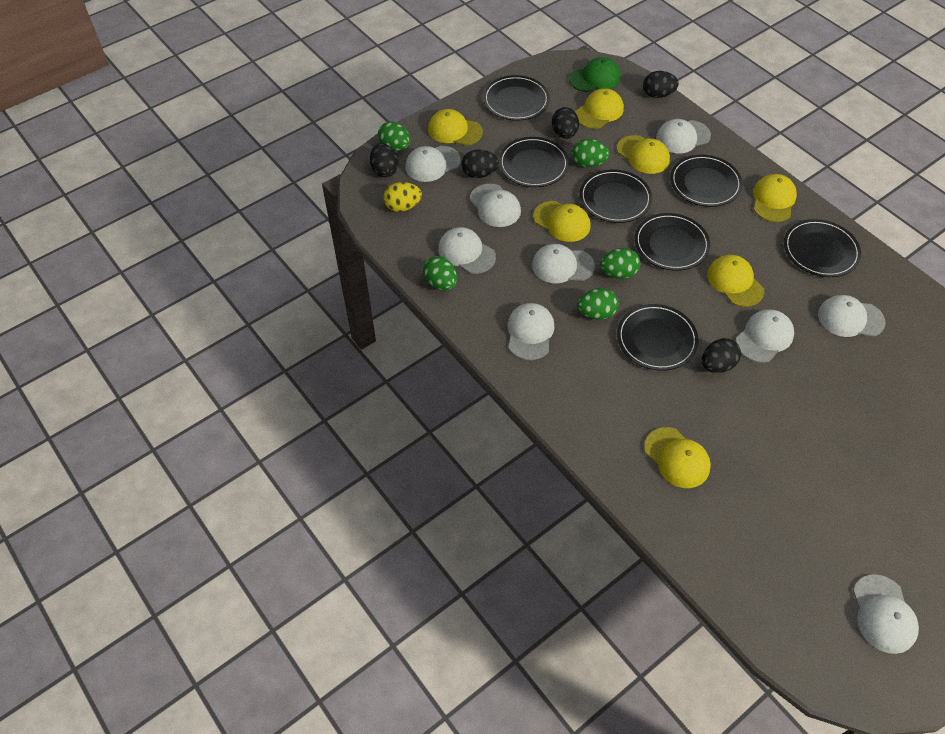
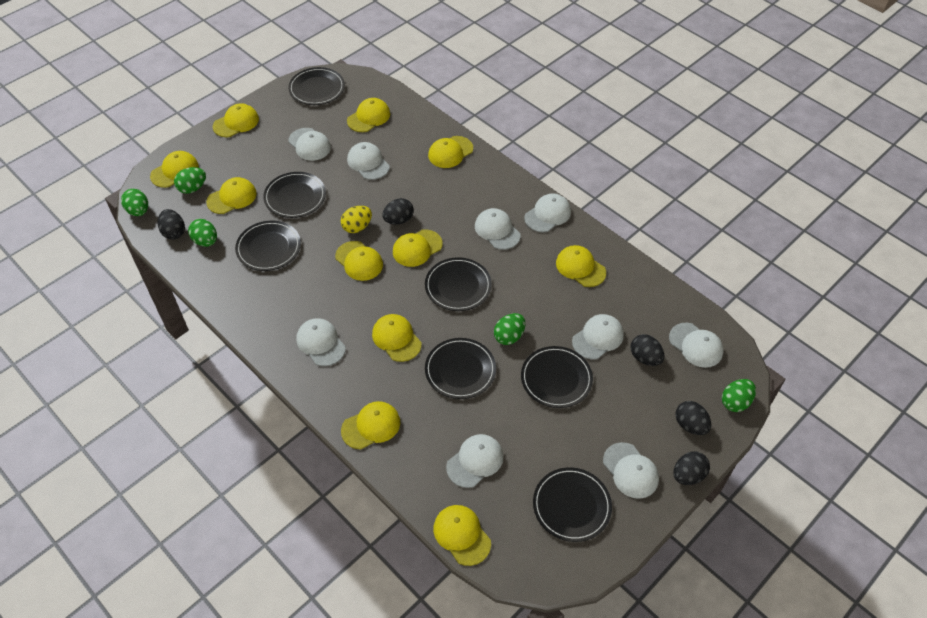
green cap: 1 -> 0
yellow cap: 7 -> 11

